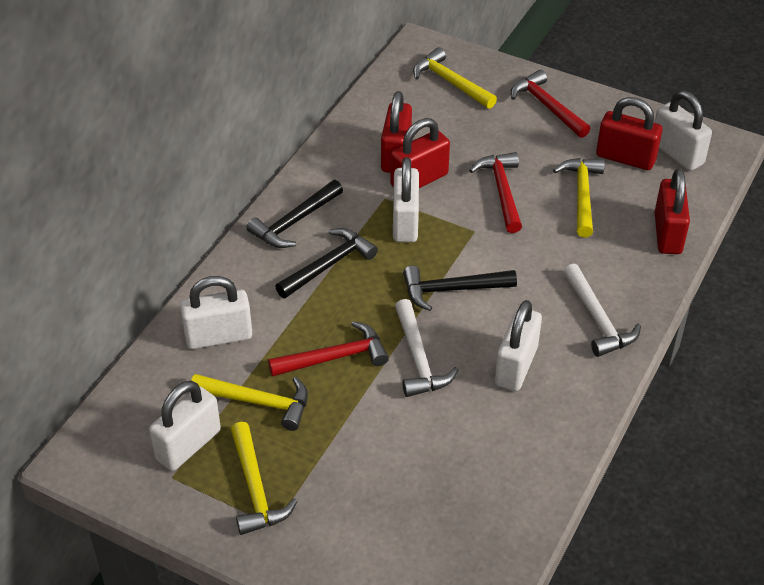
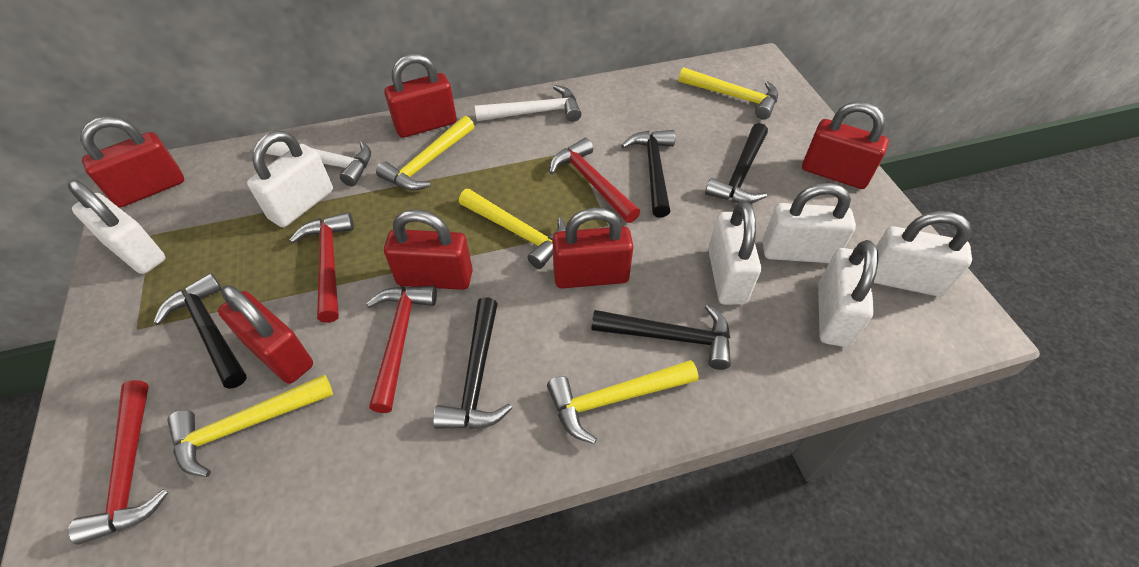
black hammer: 3 -> 5
red hammer: 3 -> 4
red padlock: 4 -> 6
white padlock: 5 -> 6
yellow hammer: 4 -> 5

